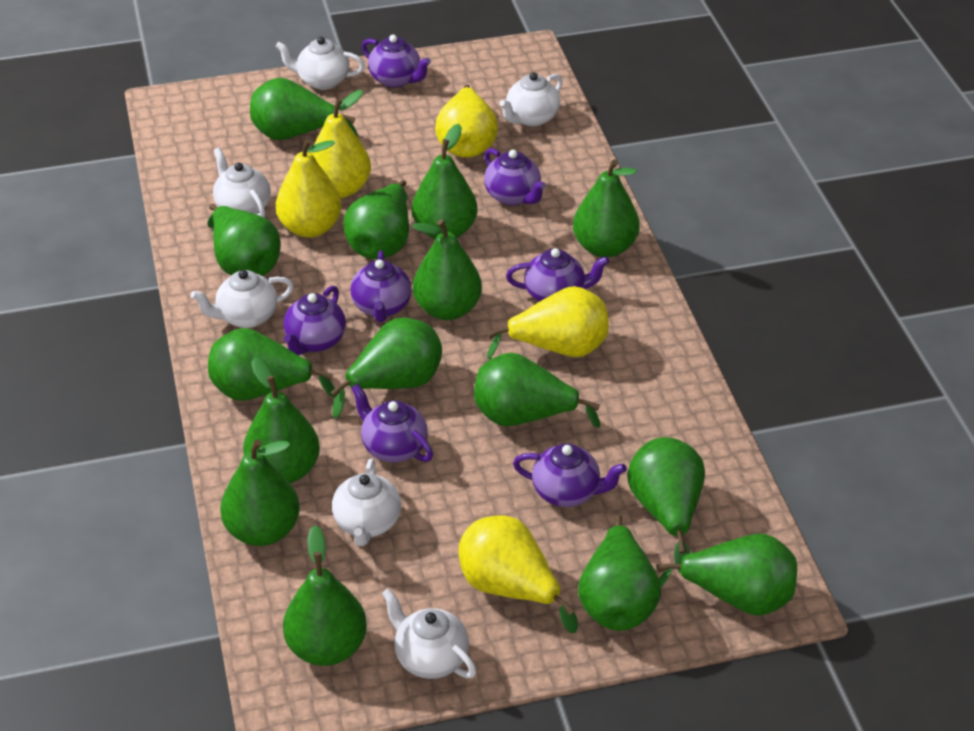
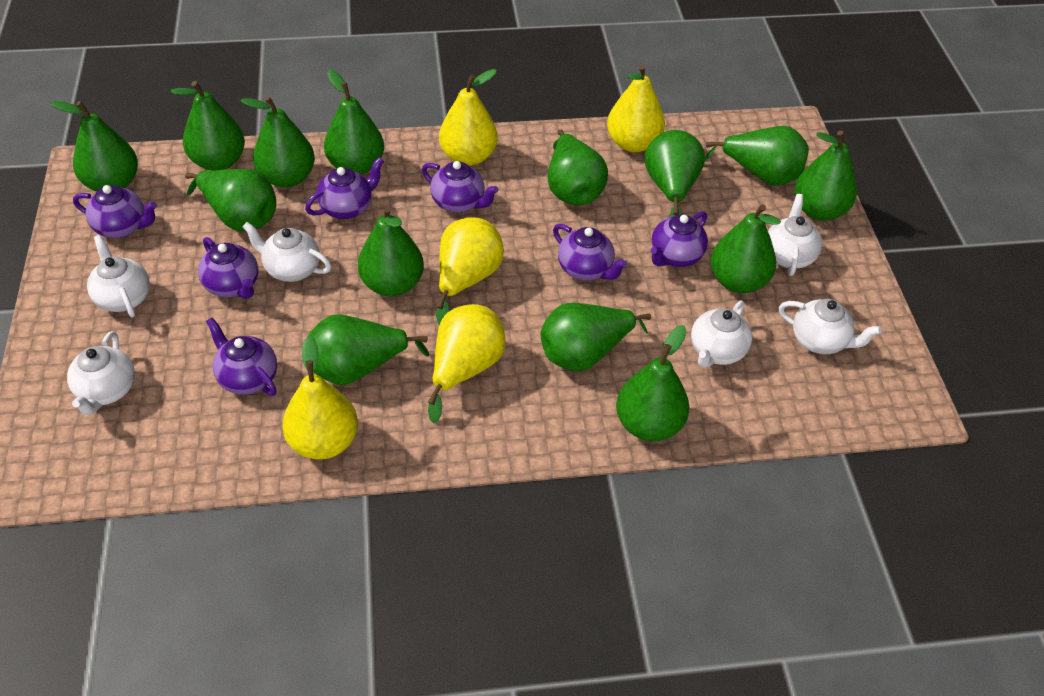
green pear: 15 -> 14

